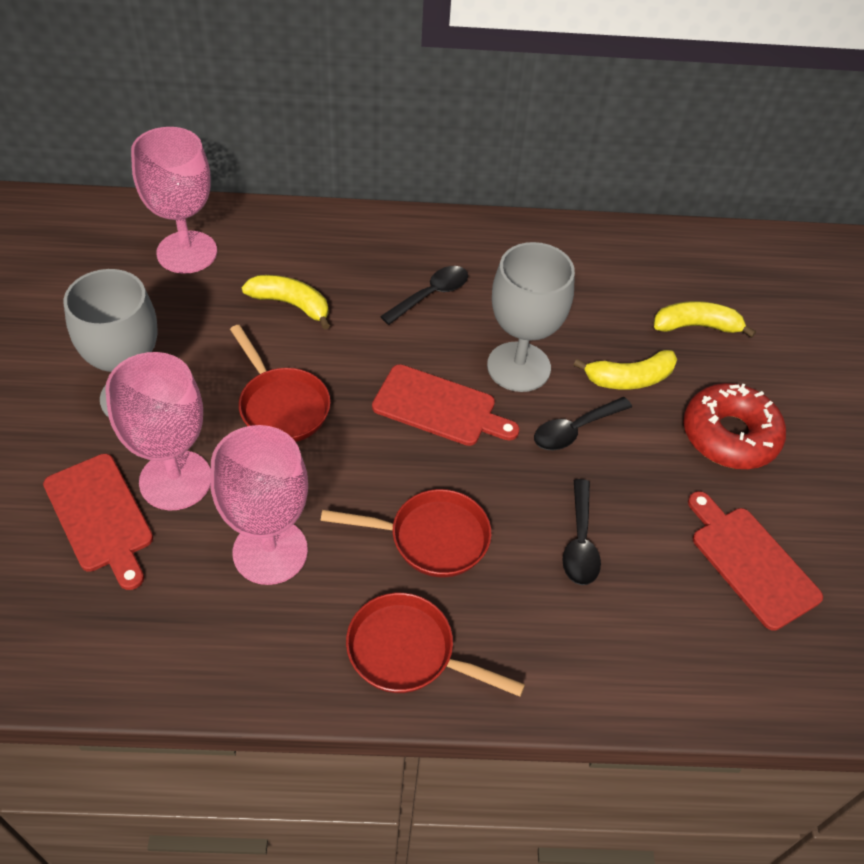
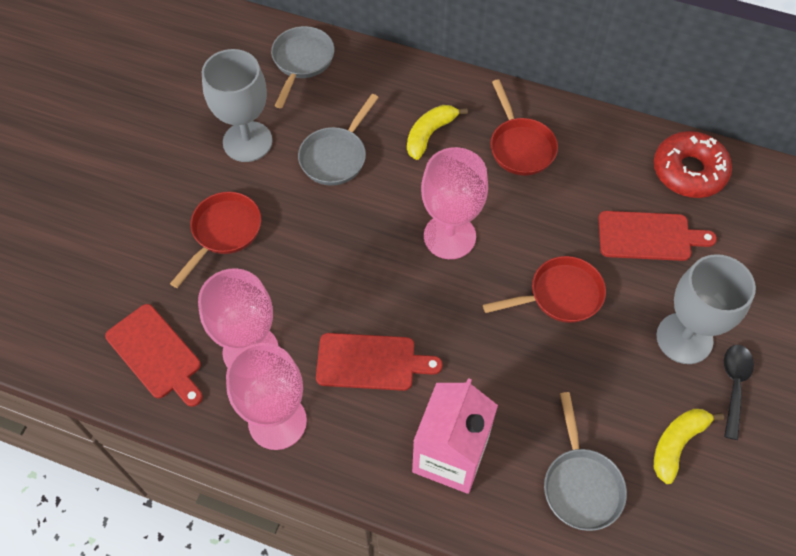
black spoon: 3 -> 1
grey pan: 0 -> 3
pink carton: 0 -> 1
yellow banana: 3 -> 2

